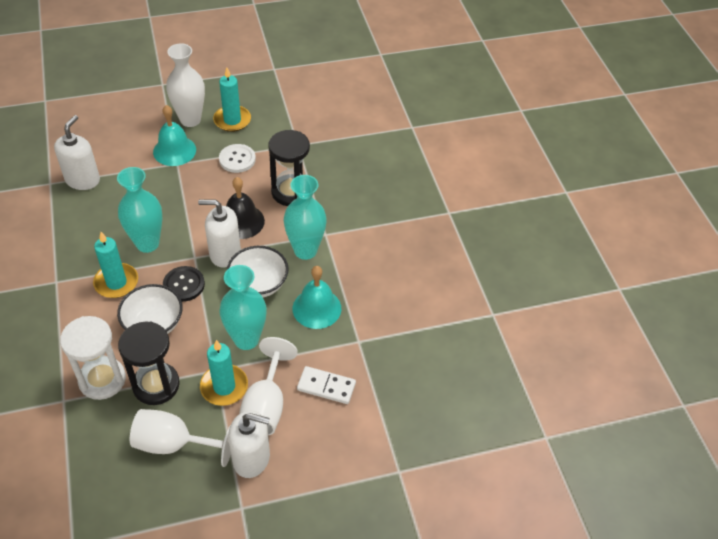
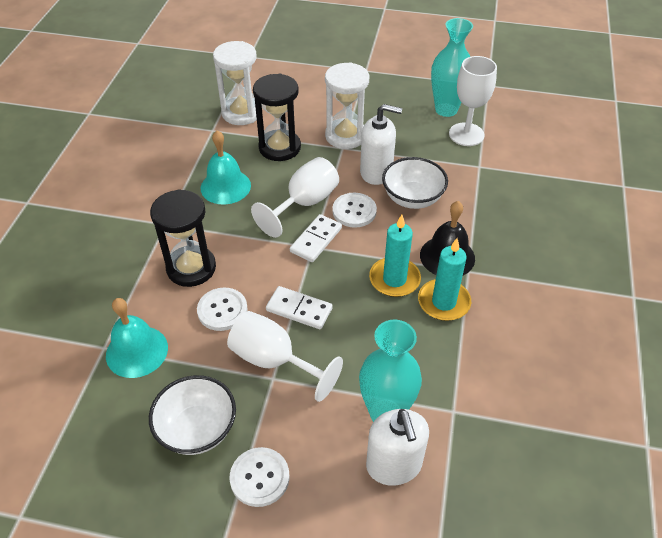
black button: 1 -> 0
turquoise candle: 3 -> 2
turquoise vase: 3 -> 2
white button: 1 -> 3
white domino: 1 -> 2
white goblet: 2 -> 3
white hourglass: 1 -> 2
white soap dispenser: 3 -> 2
white vase: 1 -> 0

